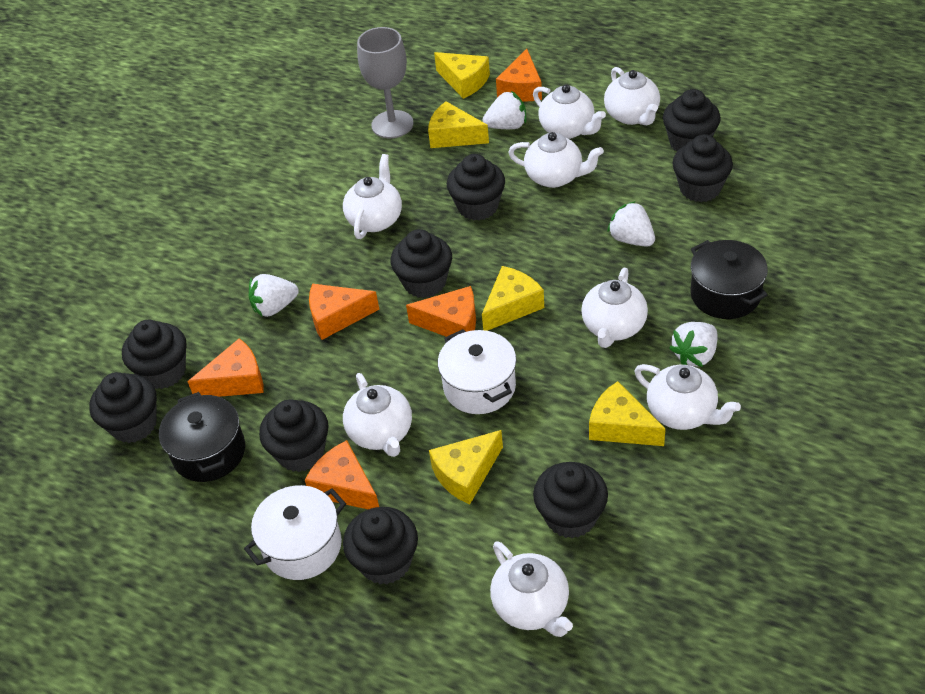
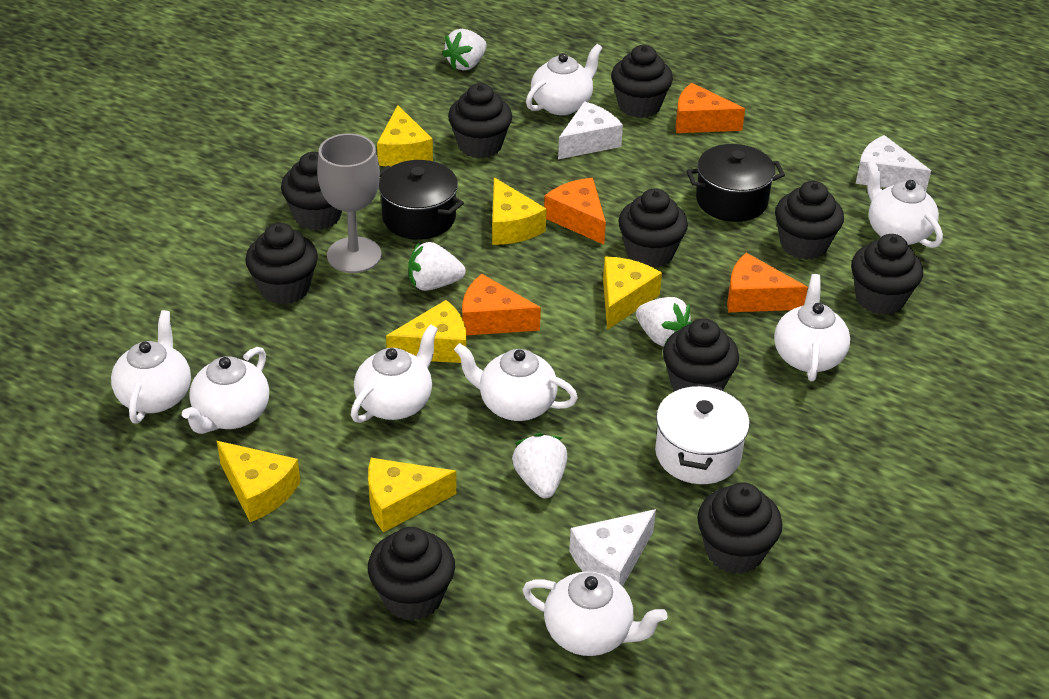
black cupcake: 9 -> 10
orange cheese: 5 -> 4
white cheese: 0 -> 3
white pot: 2 -> 1
yellow cheese: 5 -> 6

